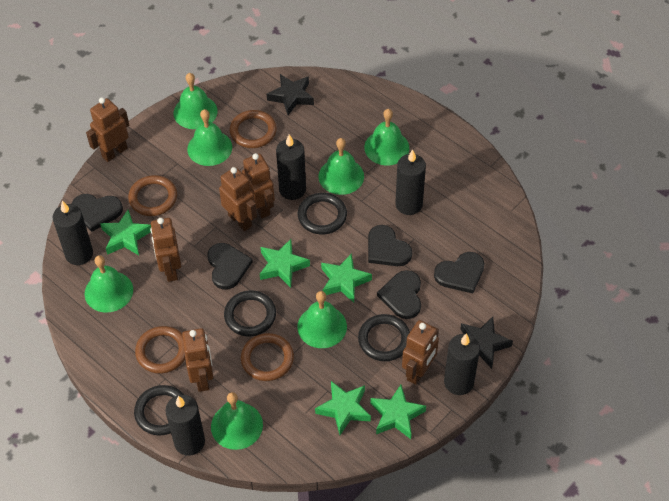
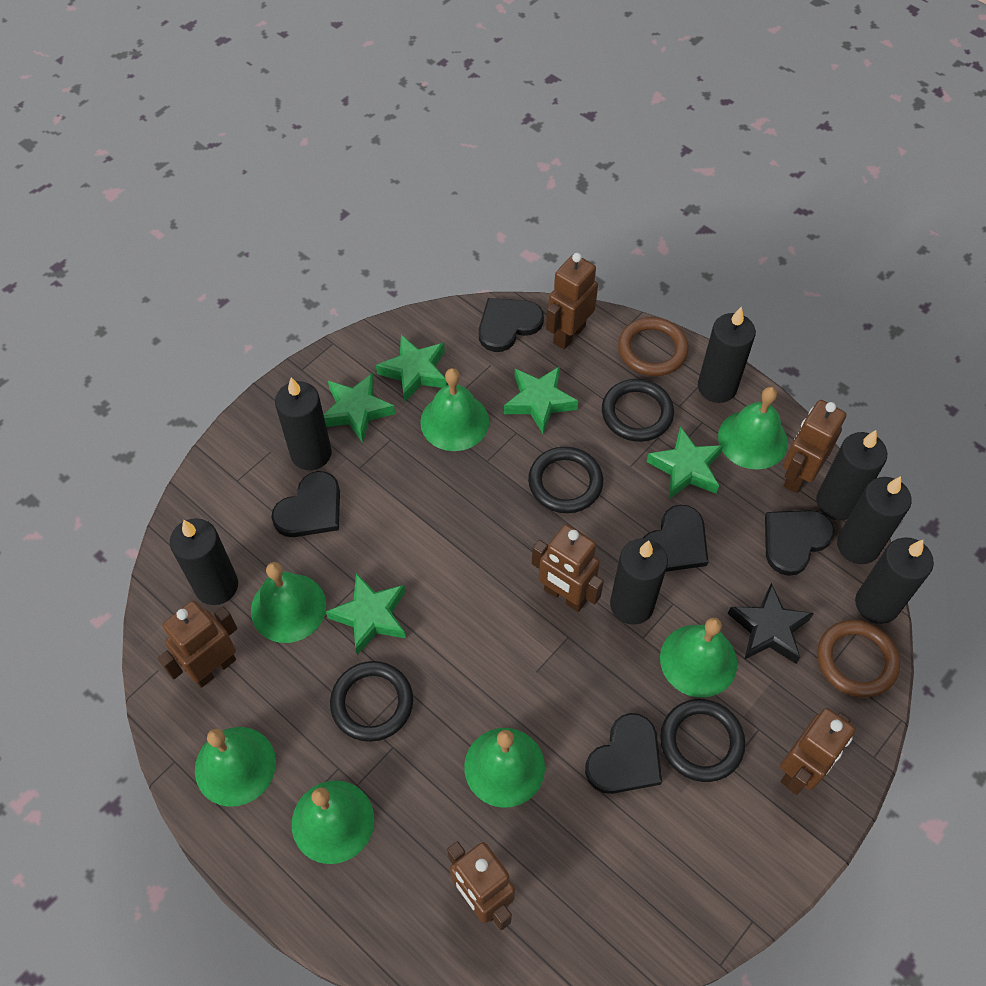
black candle: 5 -> 7
black star: 2 -> 1
brown ring: 4 -> 2

